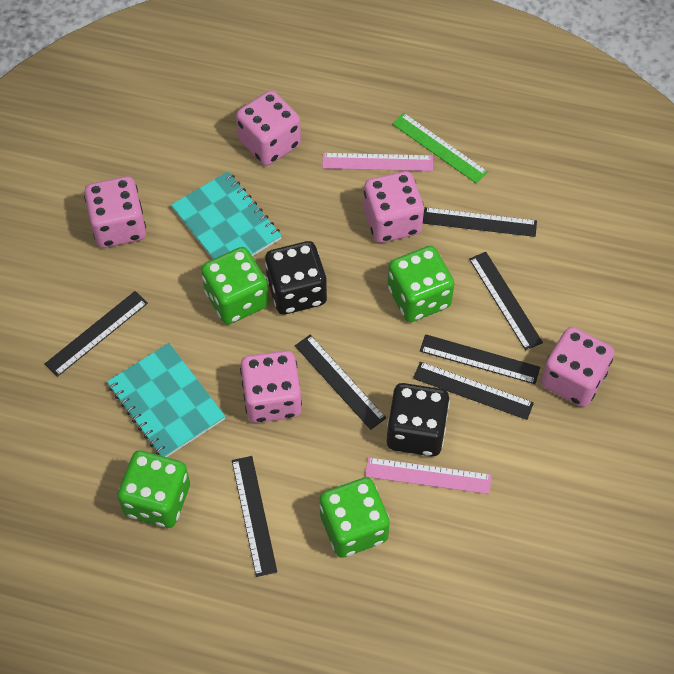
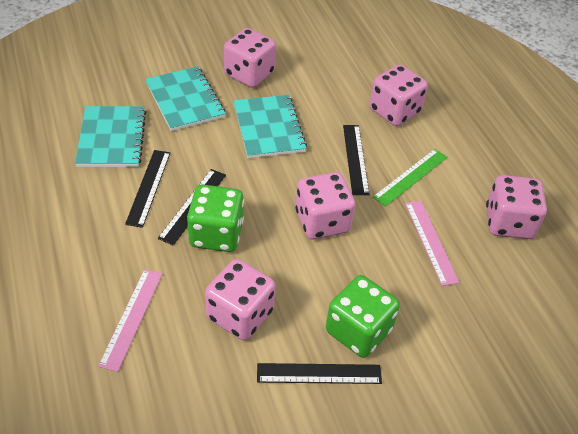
black dice: 2 -> 0
black ruler: 7 -> 4
green dice: 4 -> 2
turquoise notebook: 2 -> 3

